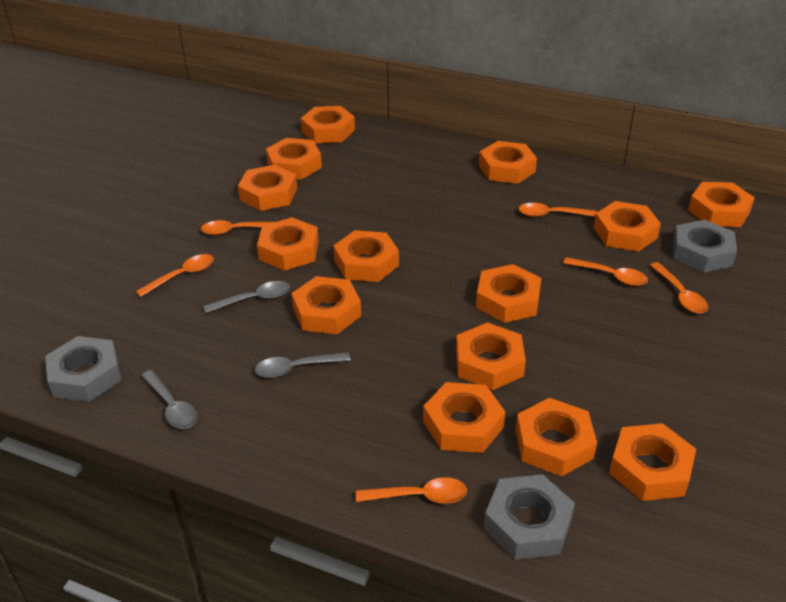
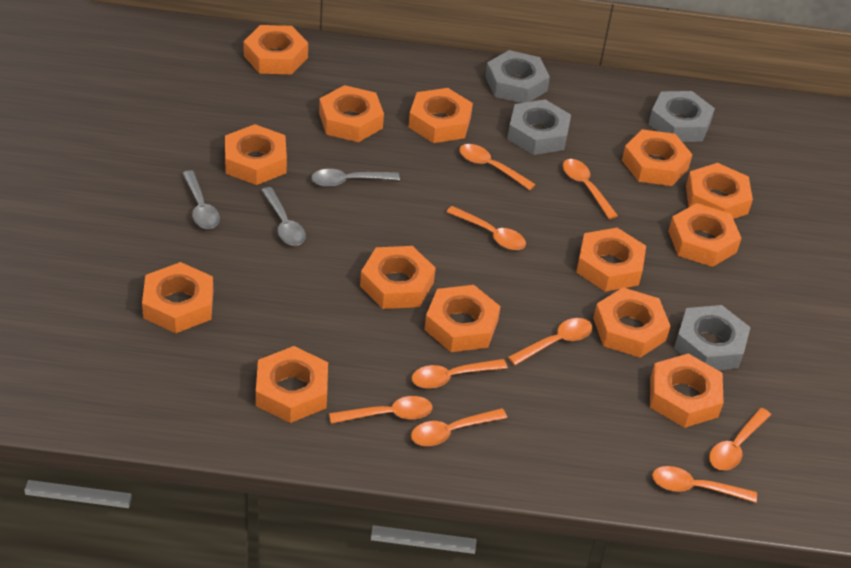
grey nut: 3 -> 4
orange spoon: 6 -> 9

